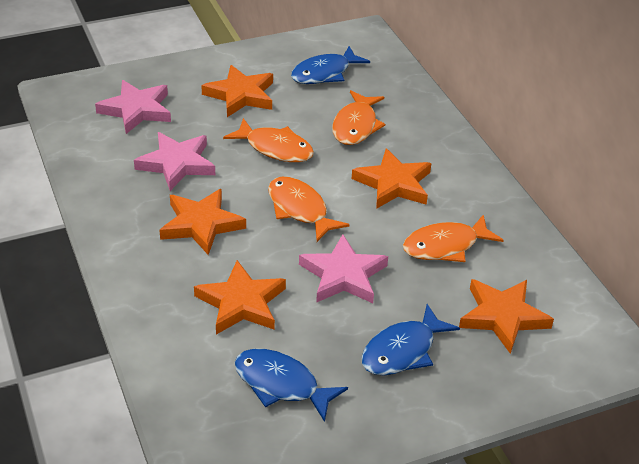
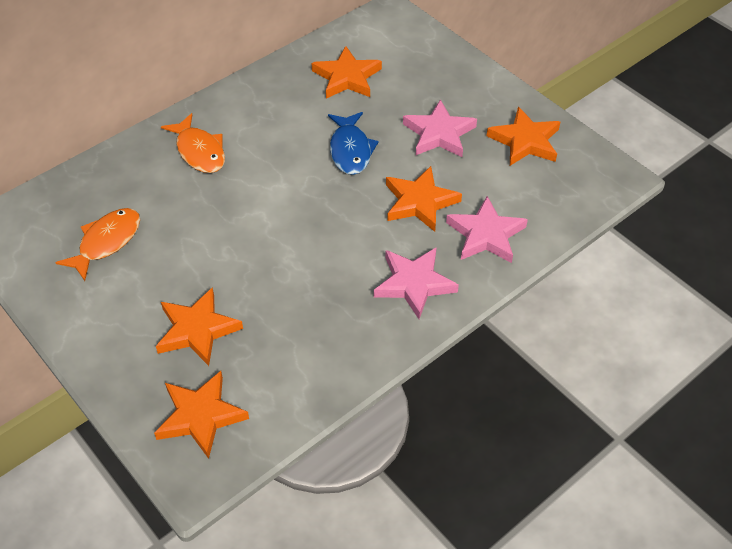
blue fish: 3 -> 1
orange fish: 4 -> 2

